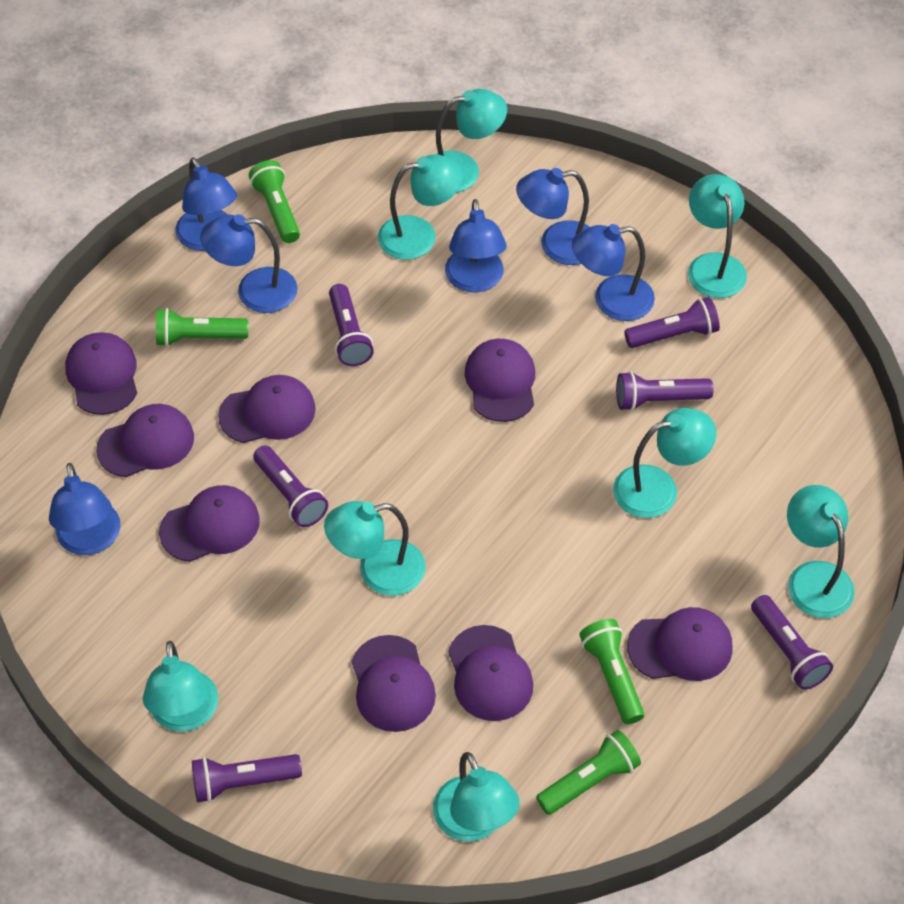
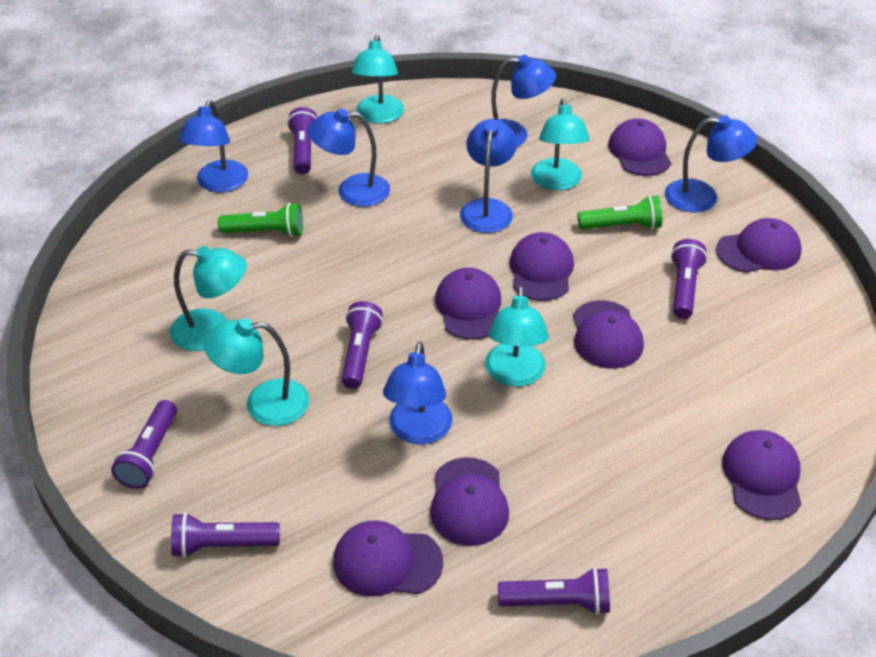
green flashlight: 4 -> 2
turquoise lamp: 8 -> 5

